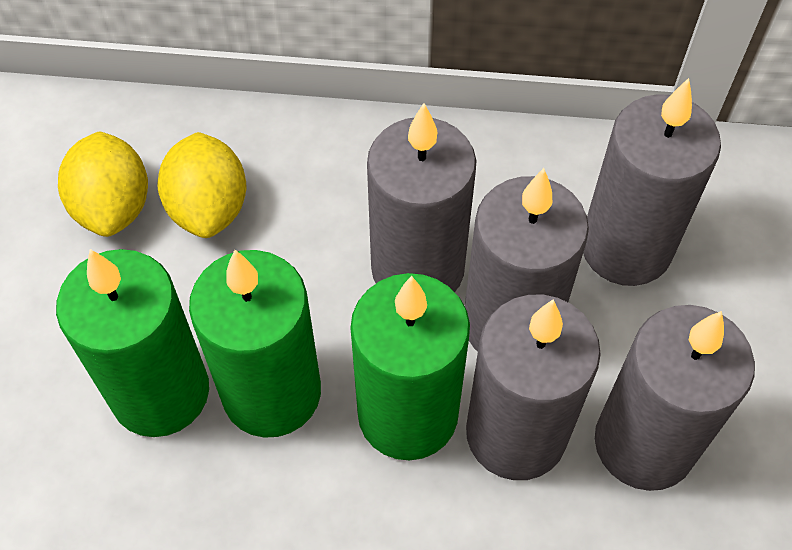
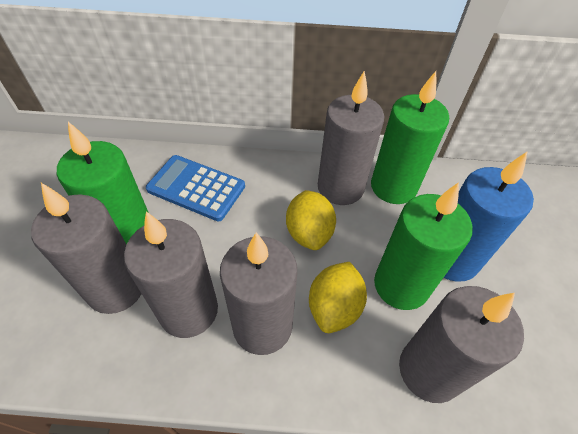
blue calculator: 0 -> 1
blue candle: 0 -> 1

